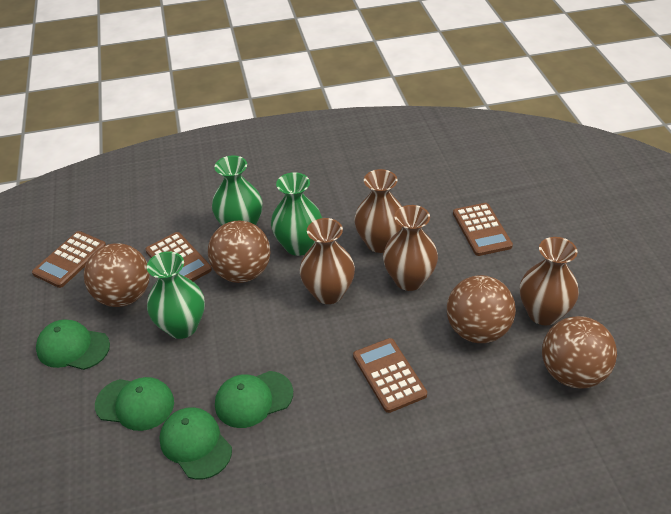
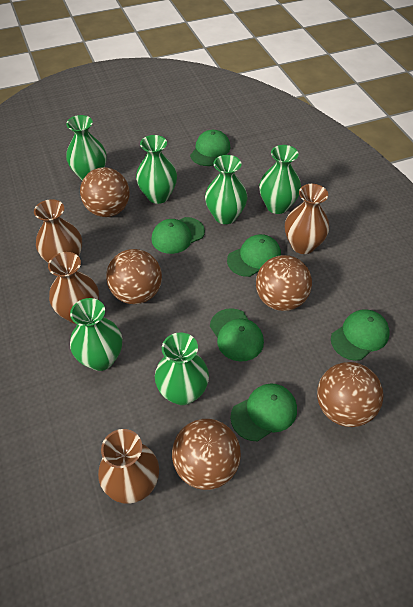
brown ball: 4 -> 5
brown calculator: 4 -> 0
green cap: 4 -> 6
green vase: 3 -> 6

